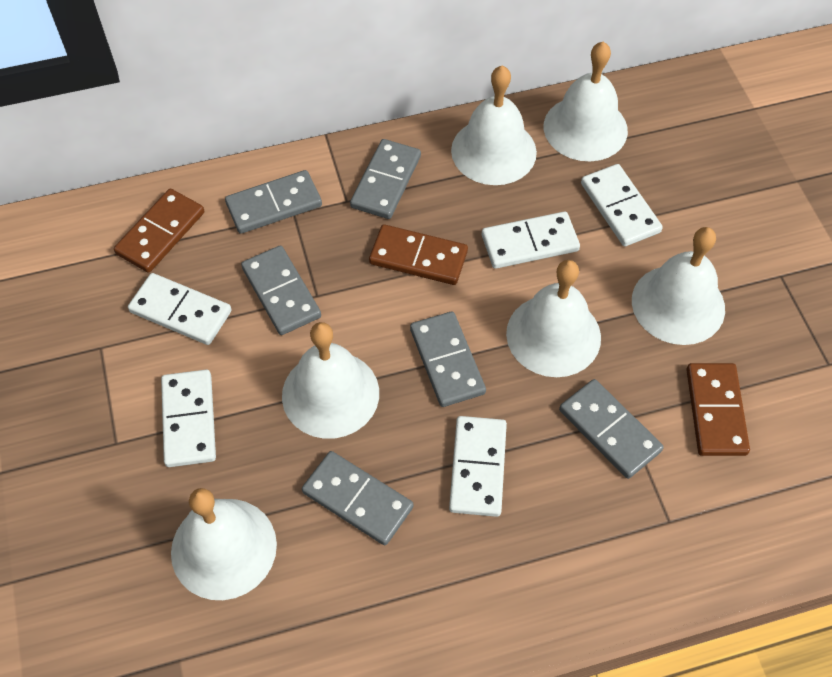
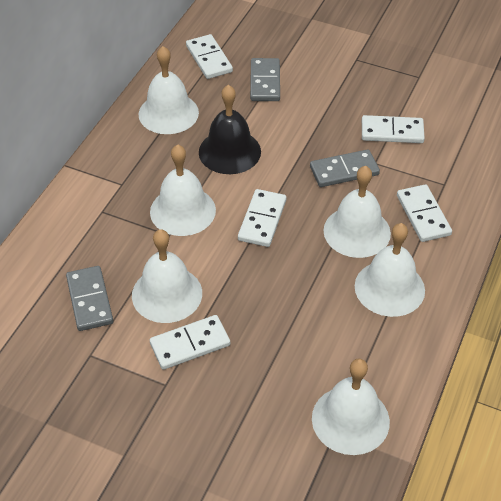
black bell: 0 -> 1
brown domino: 3 -> 0
grey domino: 6 -> 3

